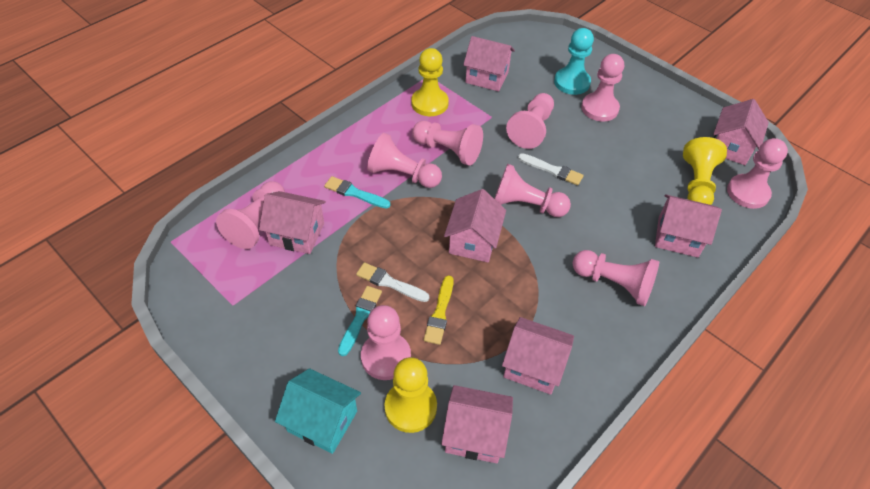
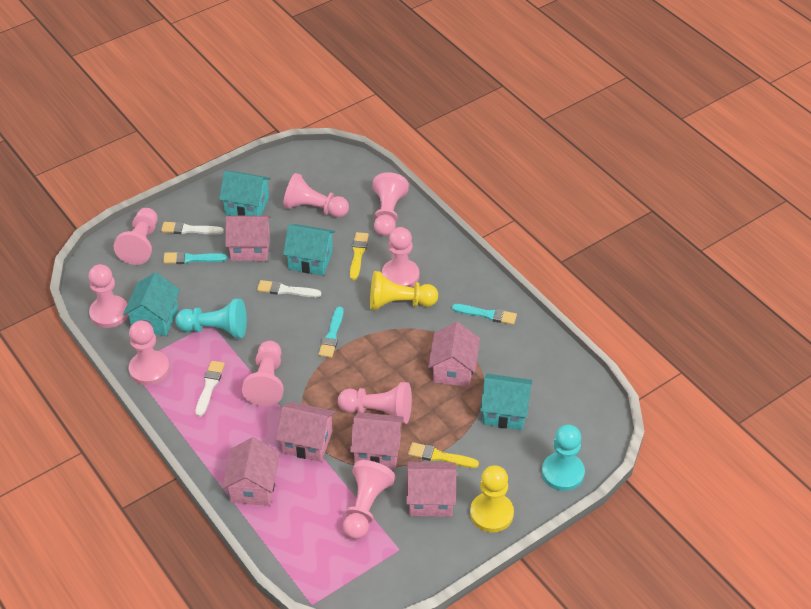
pink house: 7 -> 6
turquoise brush: 2 -> 3
turquoise house: 1 -> 4
turquoise pawn: 1 -> 2
white brush: 2 -> 3
yellow brush: 1 -> 2
yellow pawn: 3 -> 2

